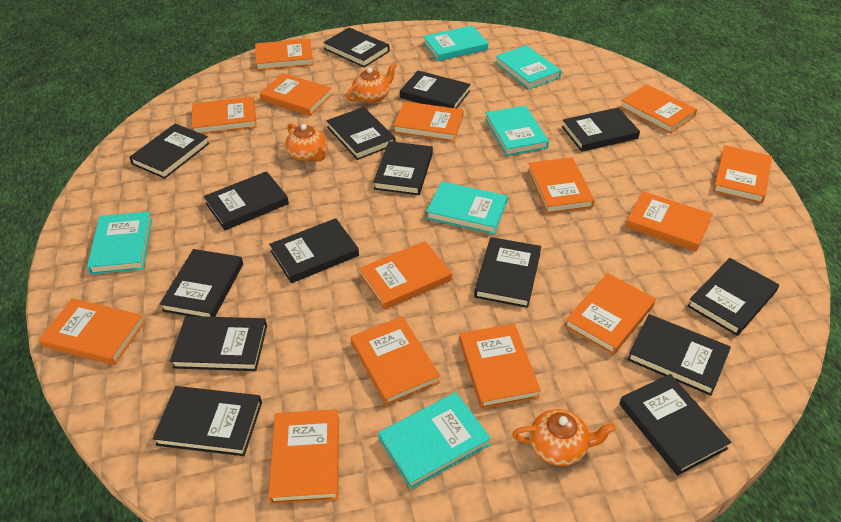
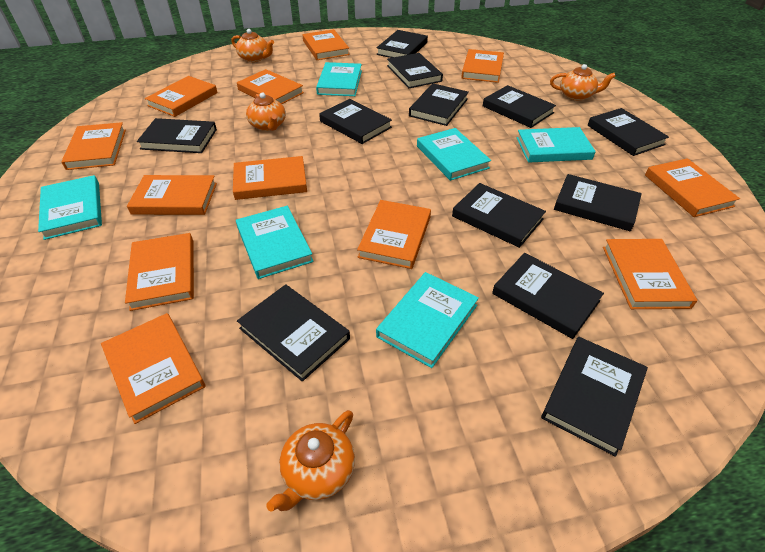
black book: 15 -> 12
orange book: 14 -> 12
orange teapot: 3 -> 4

